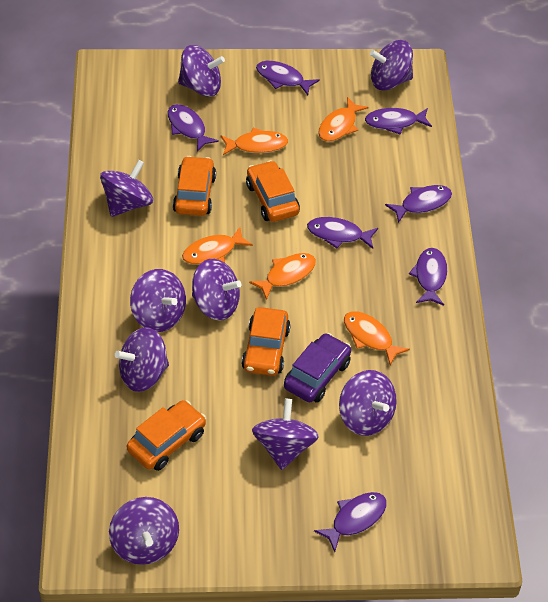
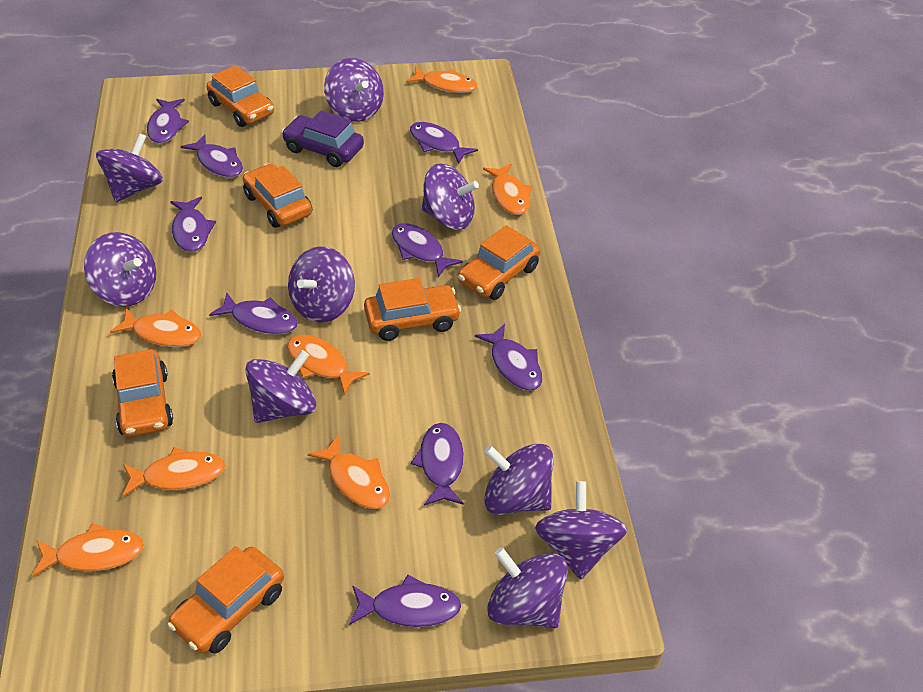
orange car: 4 -> 6
orange fish: 5 -> 7
purple fish: 7 -> 9

